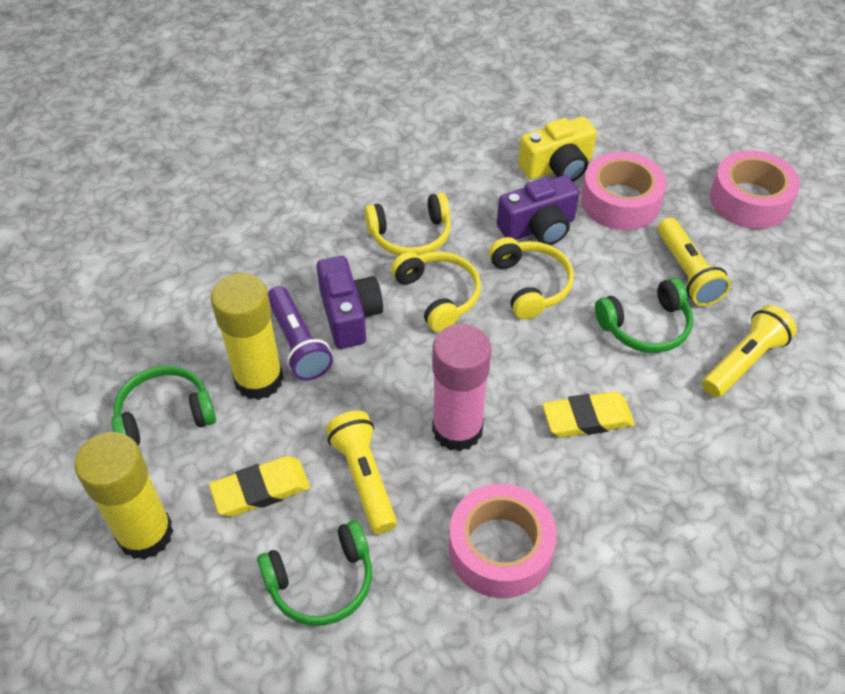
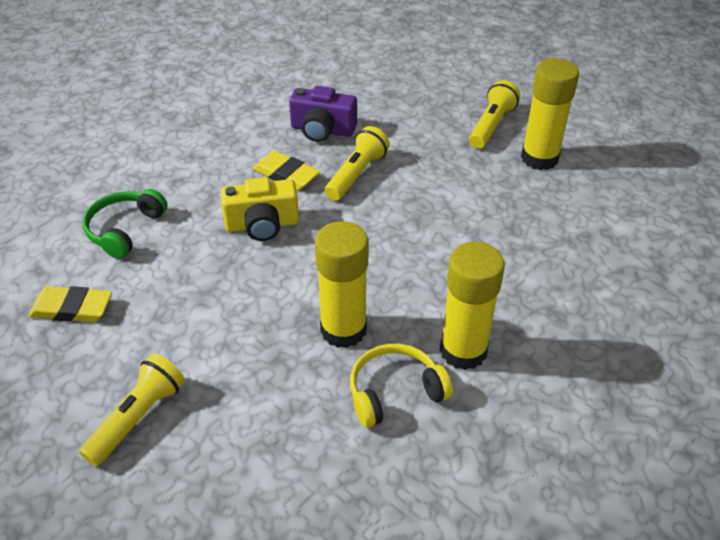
green headphones: 3 -> 1
pink glue stick: 1 -> 0
pink tape: 3 -> 0
purple camera: 2 -> 1
purple flashlight: 1 -> 0
yellow glue stick: 2 -> 3
yellow headphones: 3 -> 1

